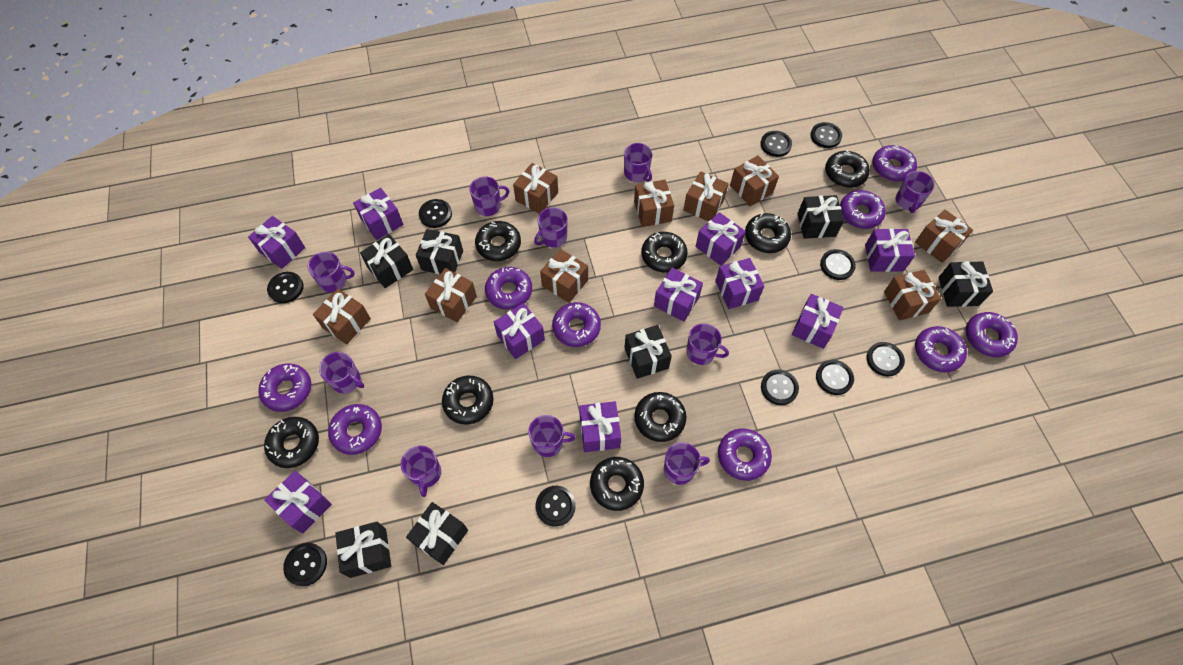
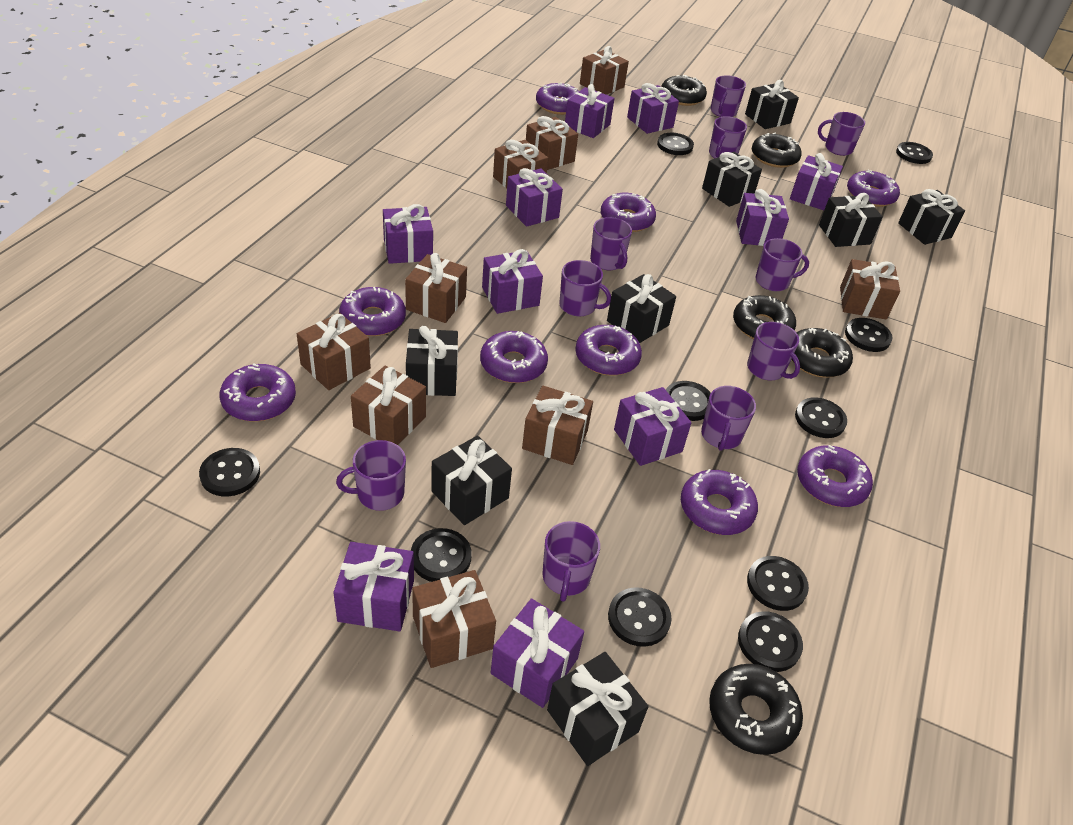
black donut: 8 -> 5
black gift: 7 -> 8

